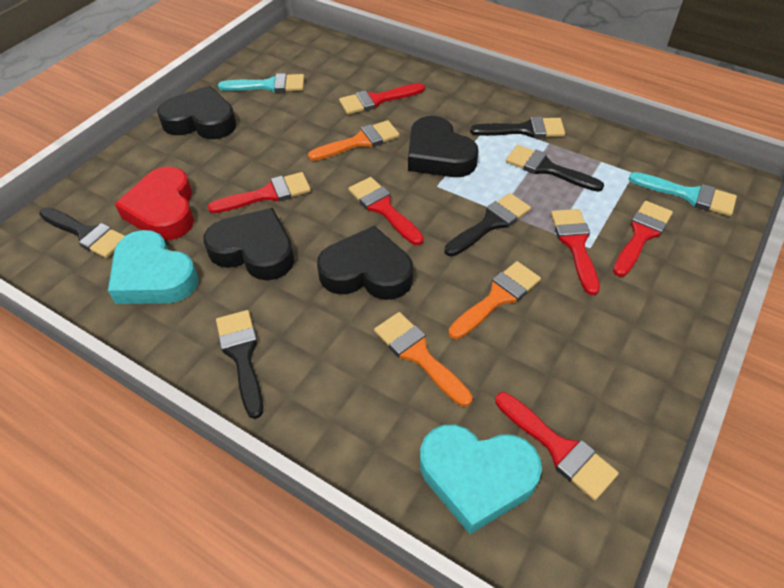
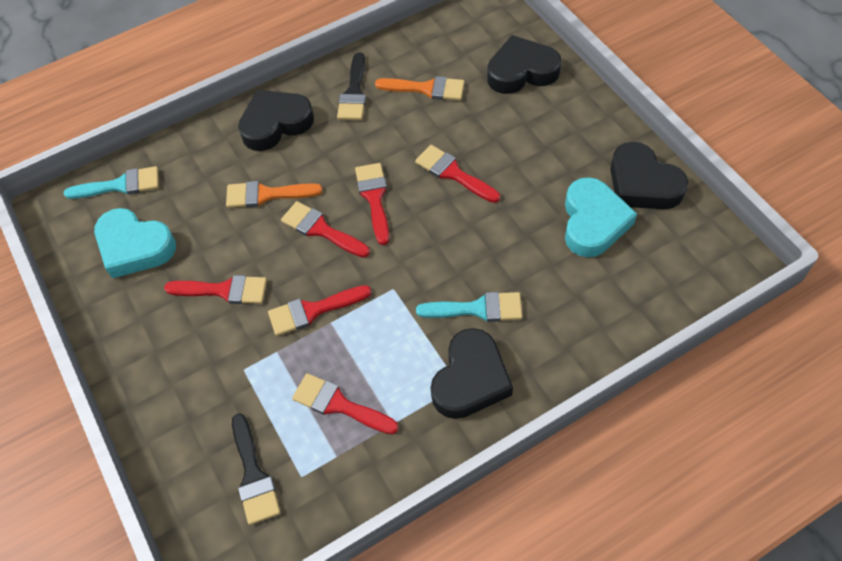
black brush: 5 -> 2
orange brush: 3 -> 2
red heart: 1 -> 0

